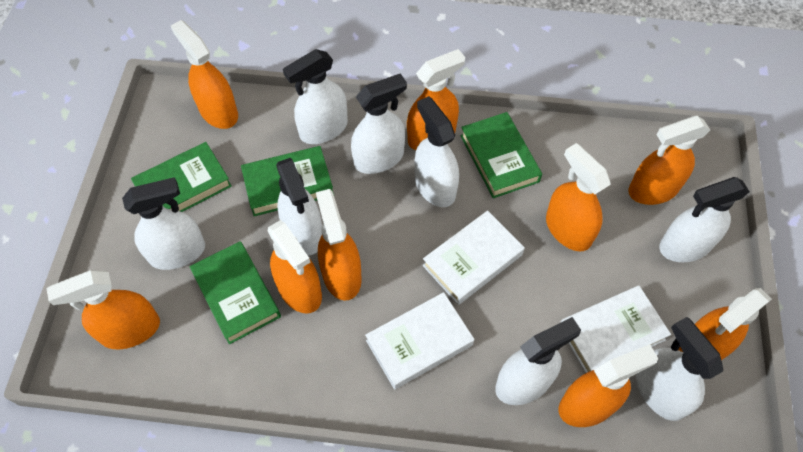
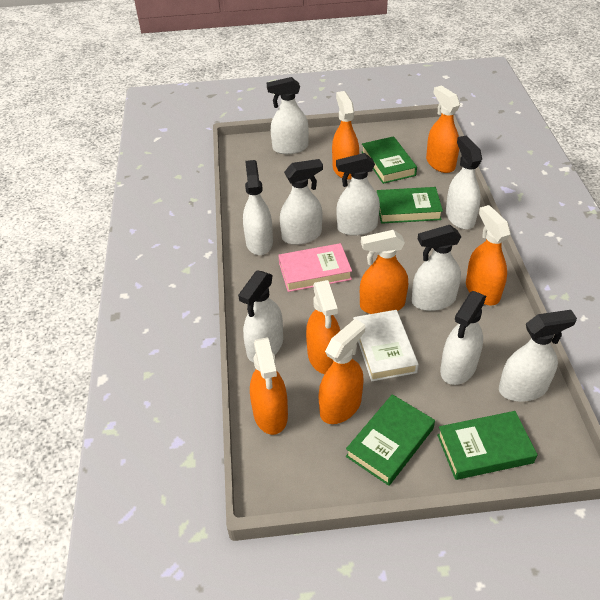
orange spray bottle: 9 -> 7
pink book: 0 -> 1
white book: 3 -> 1
white spray bottle: 8 -> 9

